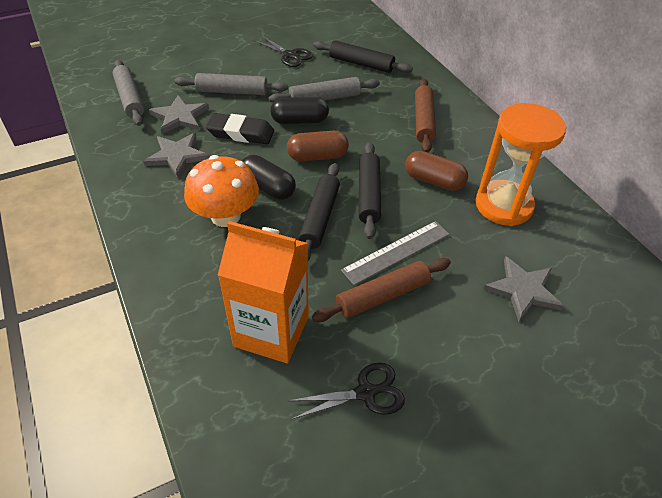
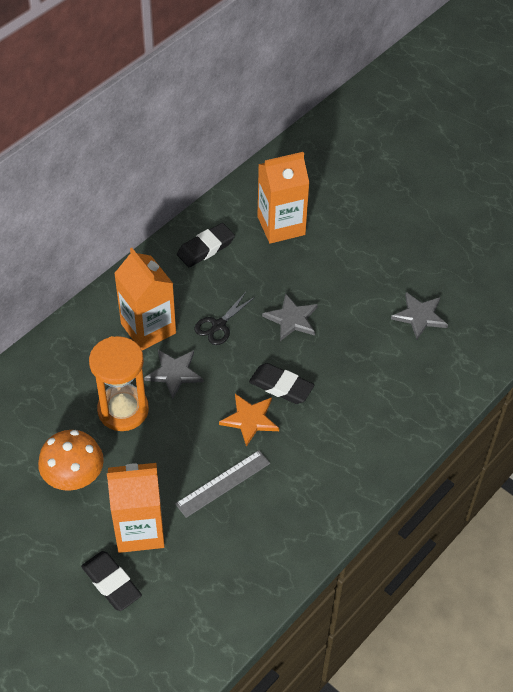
black capsule: 2 -> 0
black eraser: 1 -> 3
black rolling pin: 3 -> 0
black scissors: 2 -> 1
brown capsule: 2 -> 0
brown rolling pin: 2 -> 0
grey rolling pin: 3 -> 0
orange carton: 1 -> 3
orange star: 0 -> 1

